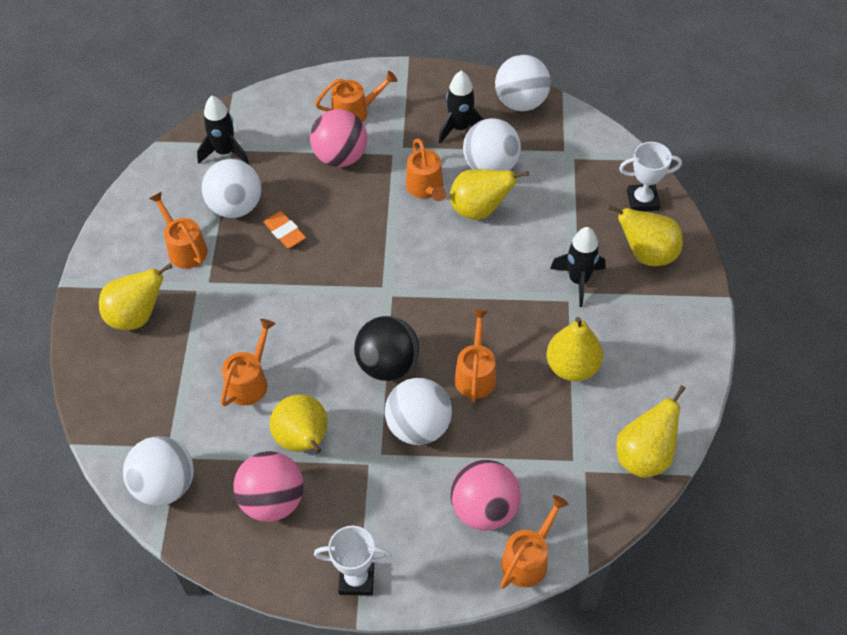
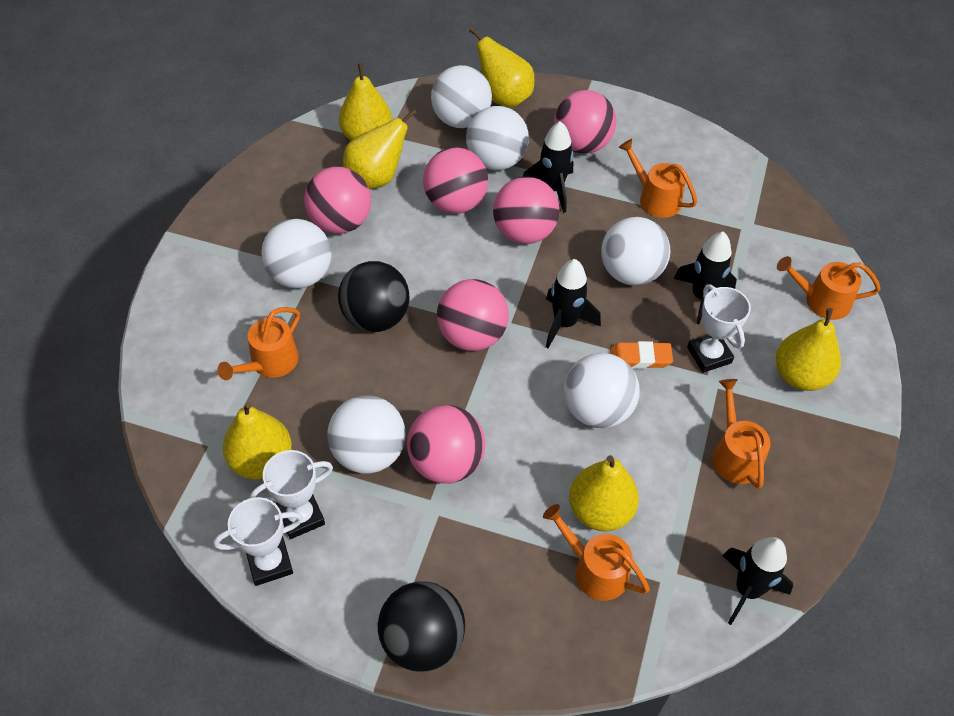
black ball: 1 -> 2
black rocket: 3 -> 4
orange watering can: 6 -> 5
pink ball: 3 -> 6
white ball: 5 -> 6
white trophy: 2 -> 3

